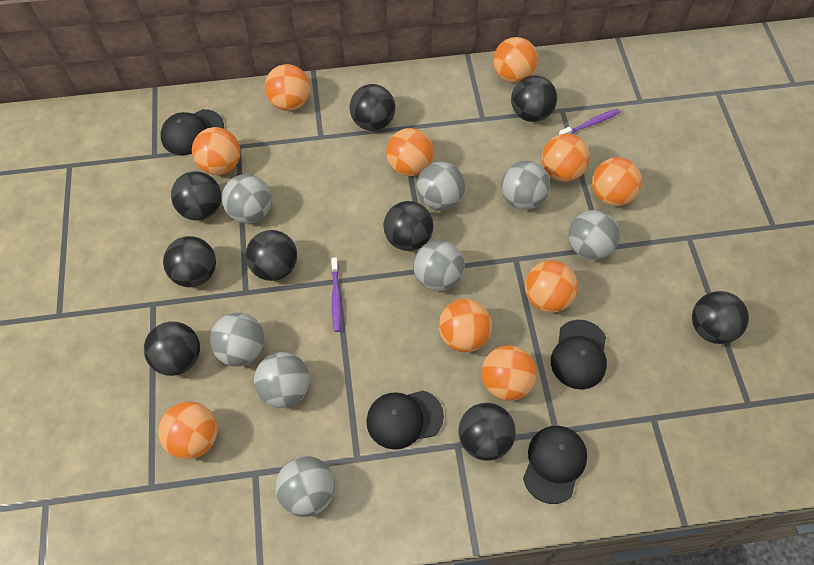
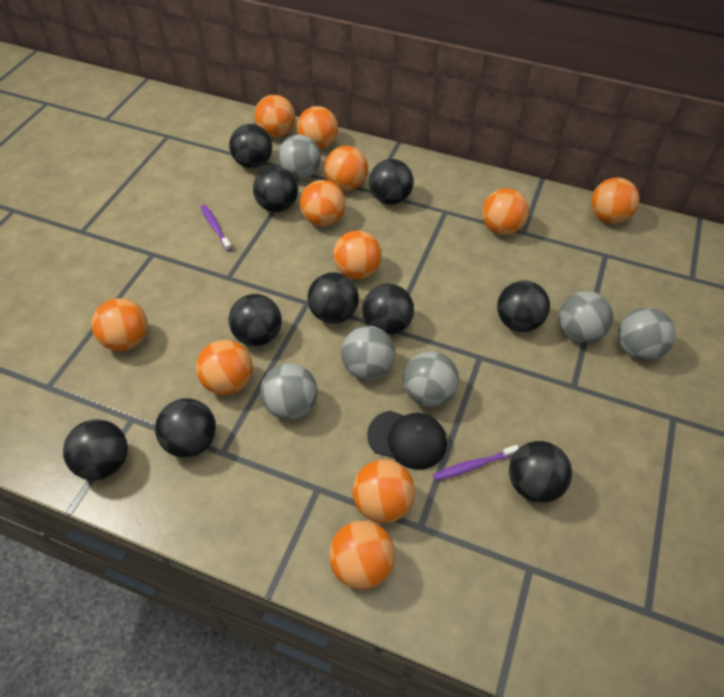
black ball: 9 -> 10
black cap: 4 -> 1
grey ball: 8 -> 6
orange ball: 10 -> 11

